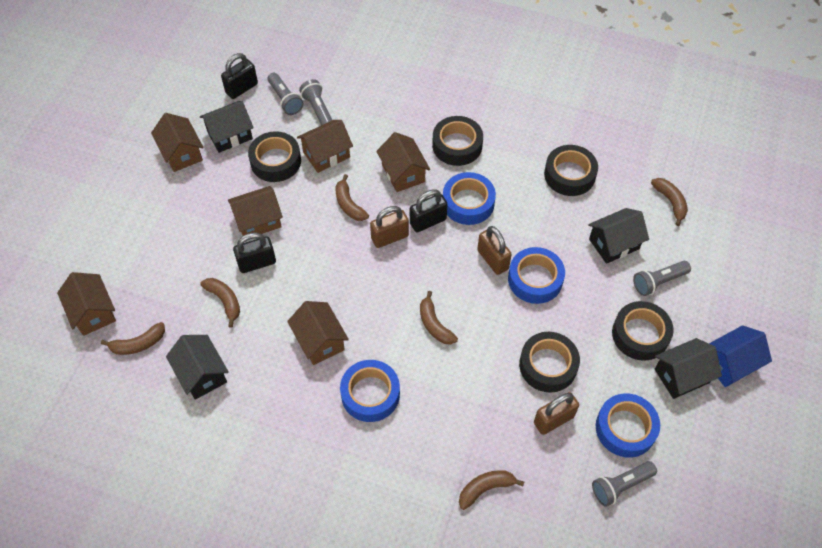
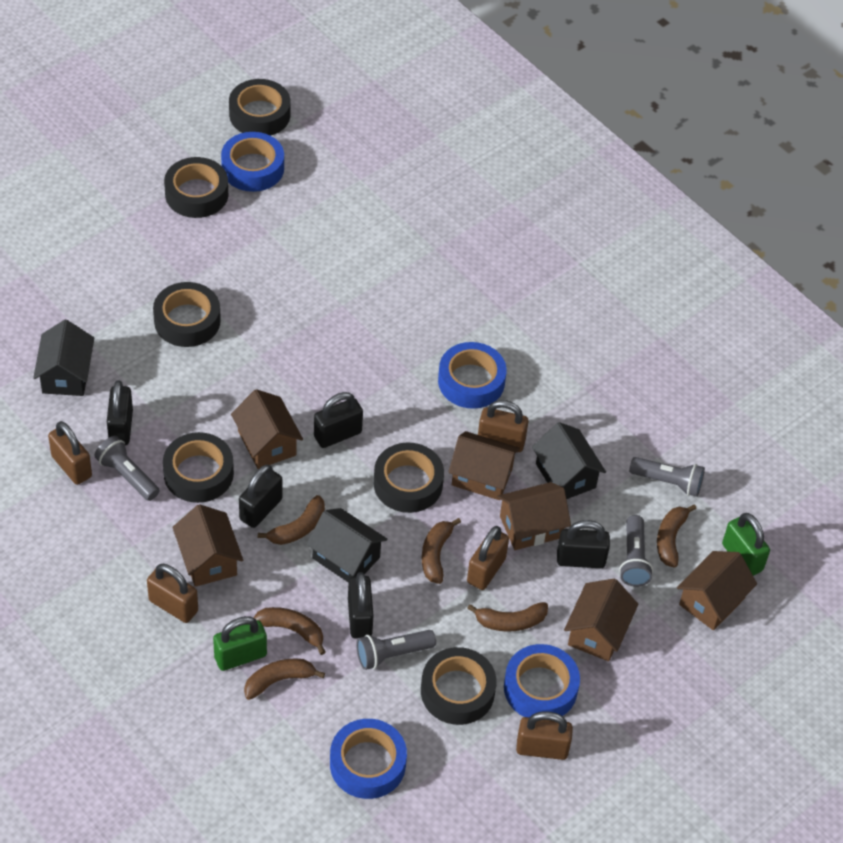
black house: 4 -> 3
black padlock: 3 -> 5
black tape: 5 -> 6
blue house: 1 -> 0
brown padlock: 3 -> 5
green padlock: 0 -> 2

